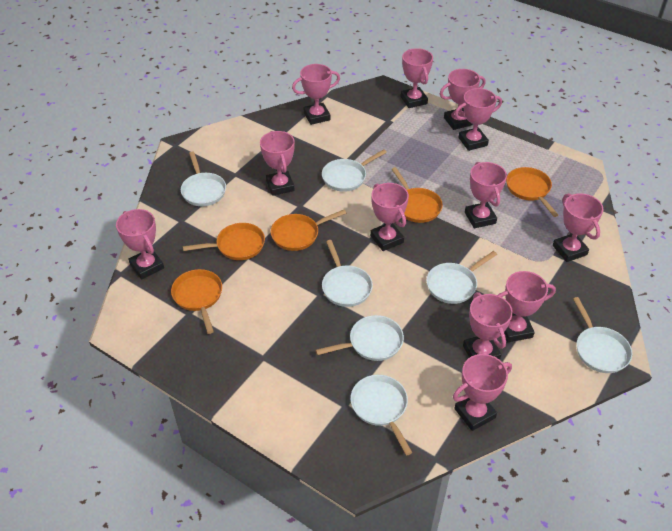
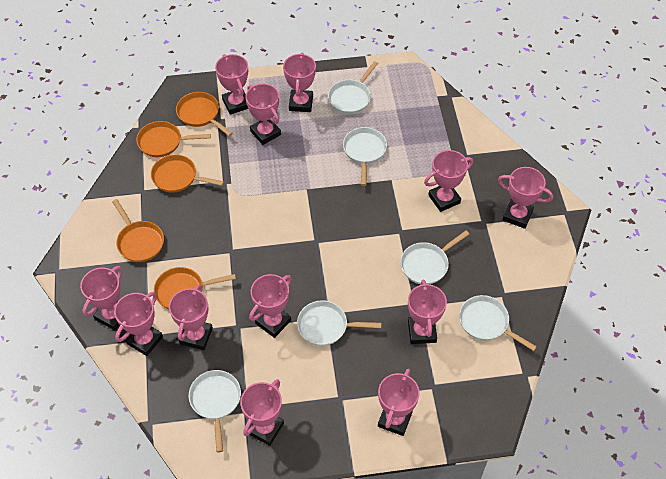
white pan: 7 -> 6

